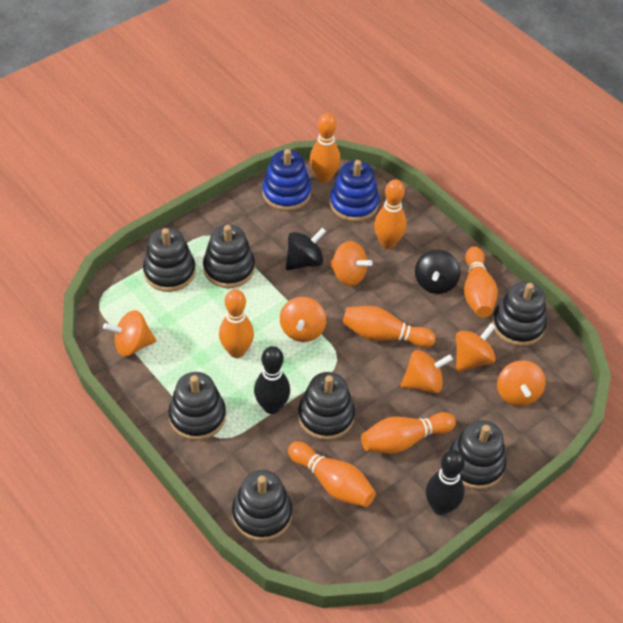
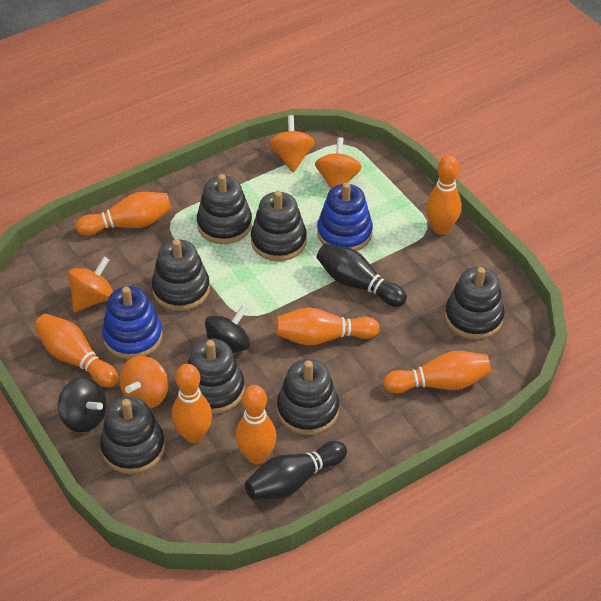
orange spinning top: 6 -> 4

